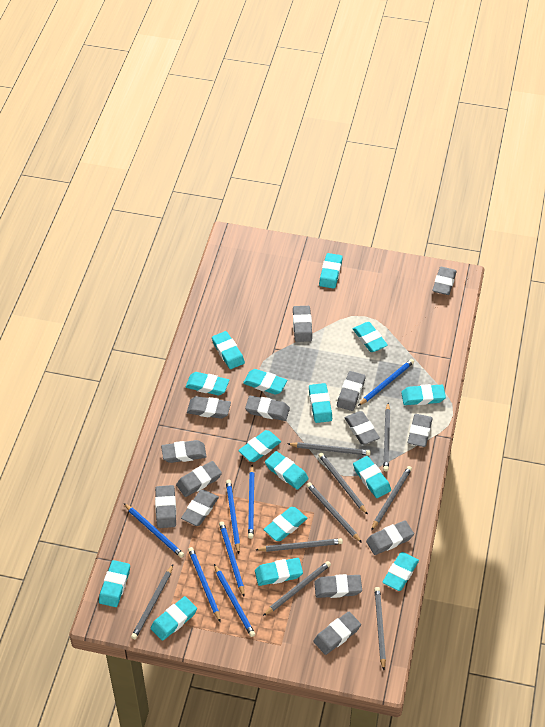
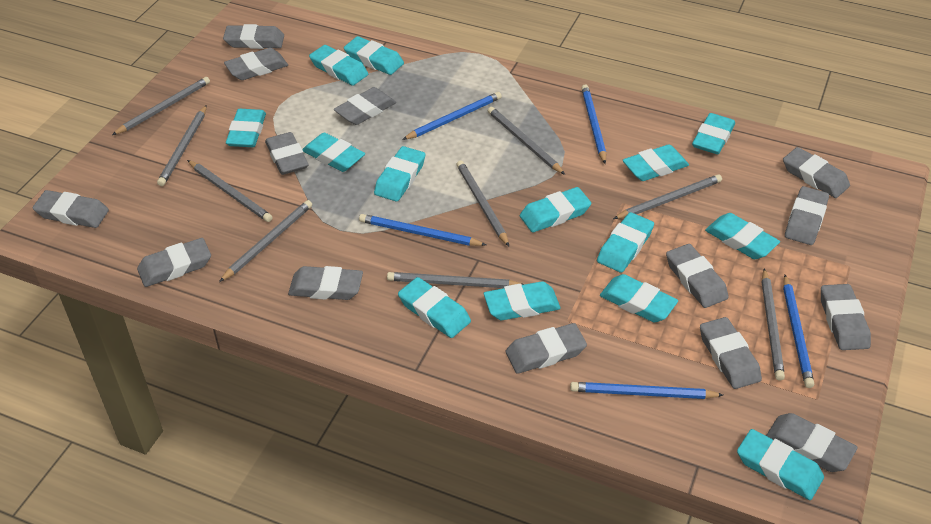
blue pencil: 7 -> 5
turquoise eraser: 15 -> 14

